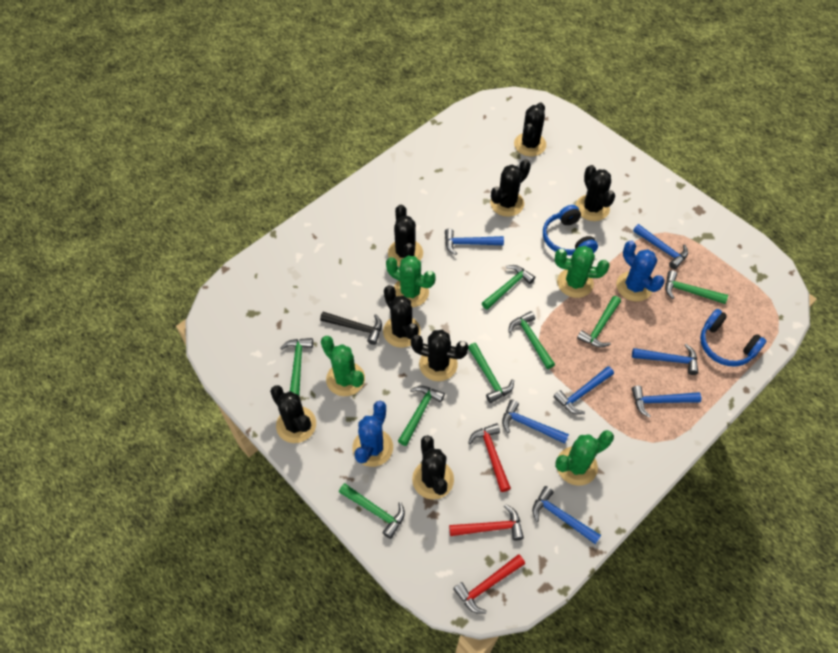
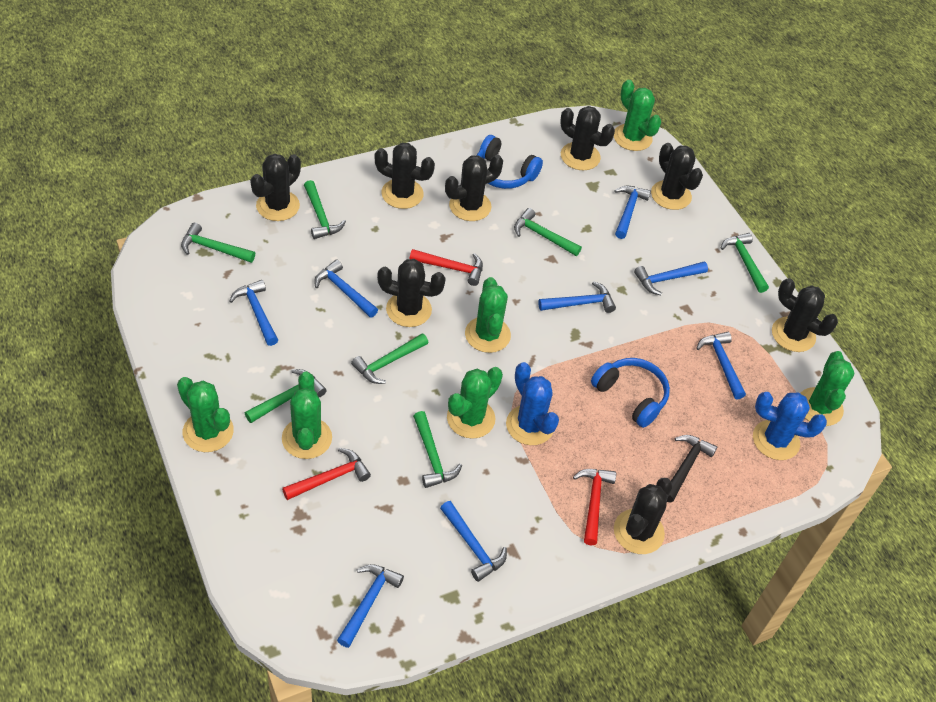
blue hammer: 7 -> 8
green cactus: 4 -> 6
green hammer: 8 -> 7

